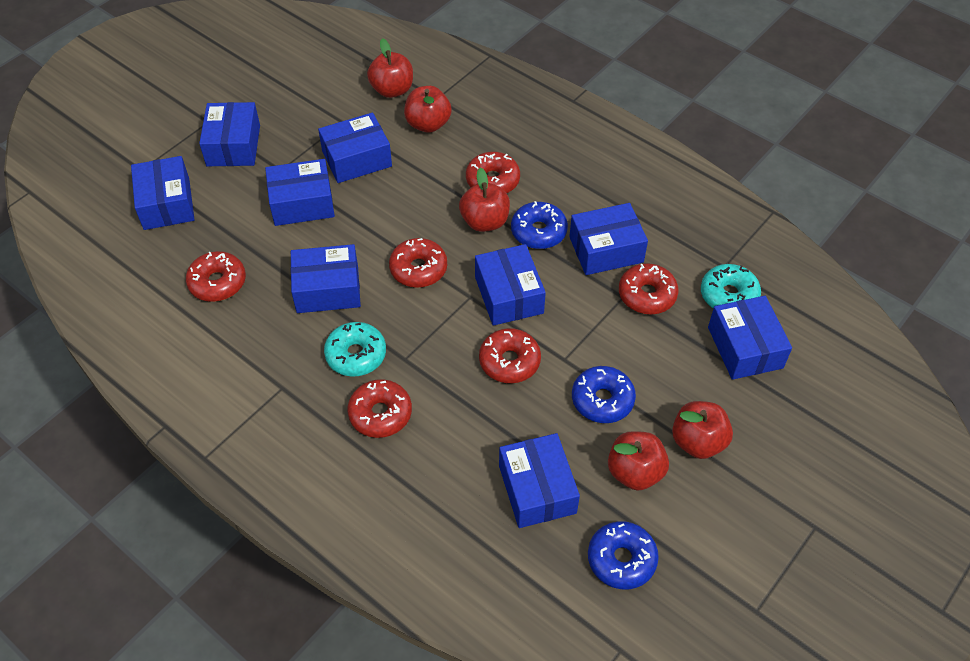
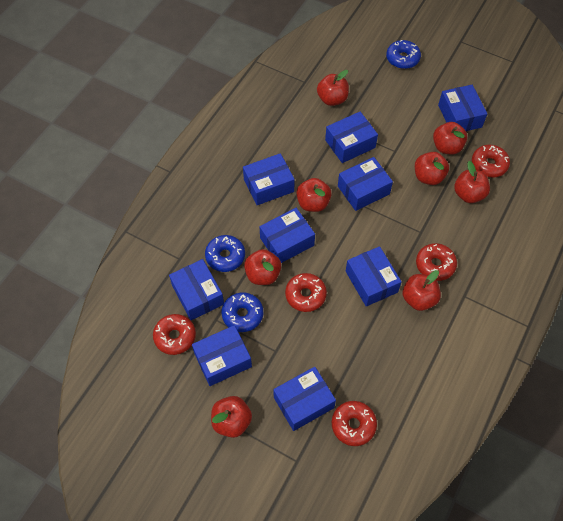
red apple: 5 -> 8
red donut: 6 -> 5
turquoise donut: 2 -> 0

